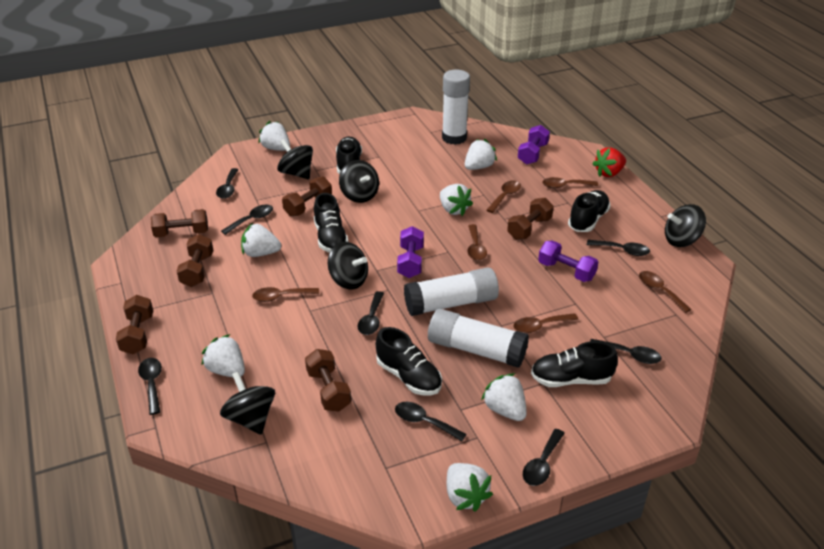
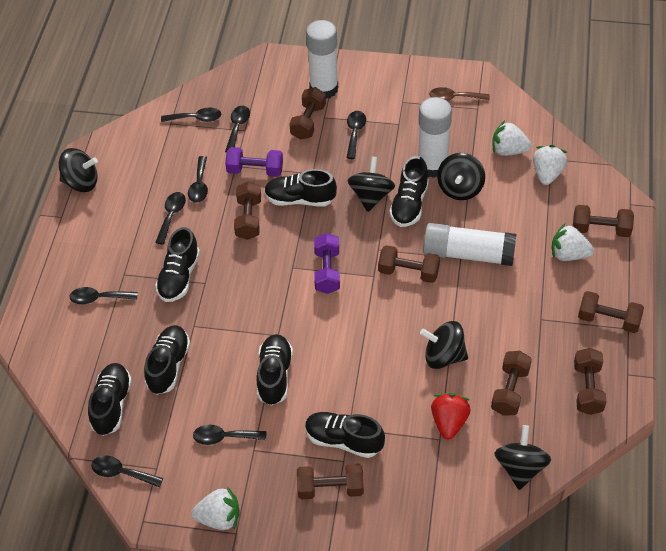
black shoe: 5 -> 7
brown dumbbell: 6 -> 8
brown spoon: 6 -> 1
purple dumbbell: 3 -> 2
white strawberry: 7 -> 4

